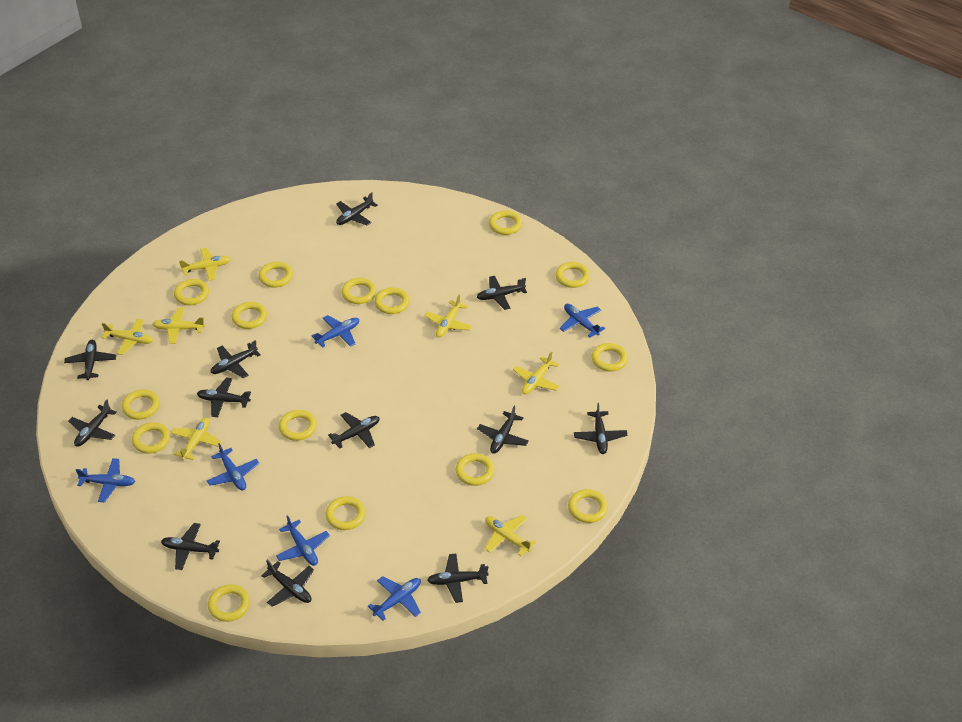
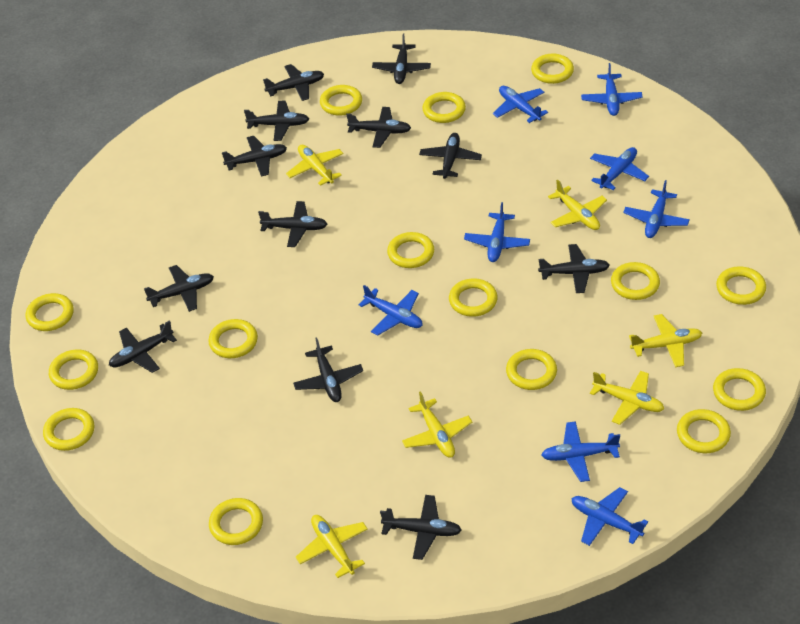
blue plane: 6 -> 8
yellow plane: 7 -> 6

